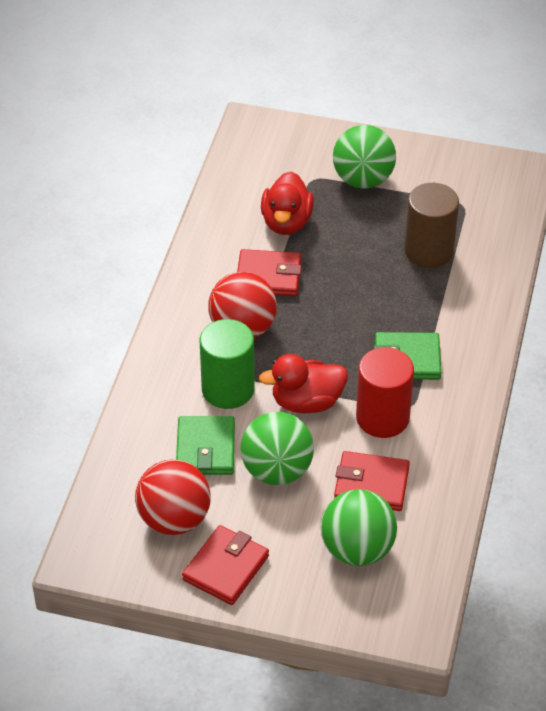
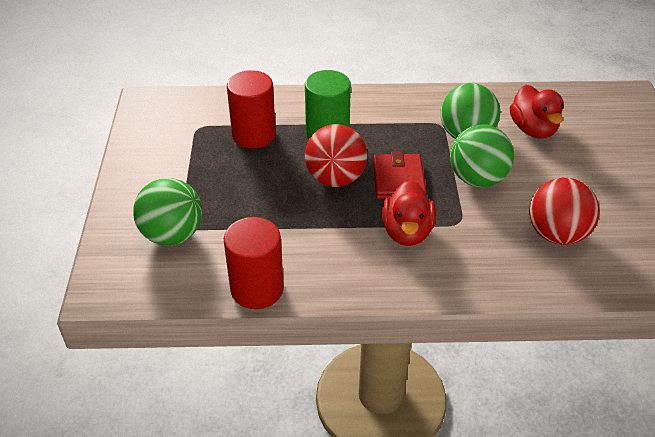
brown cylinder: 1 -> 0
green wallet: 2 -> 0
red cylinder: 1 -> 2
red wallet: 3 -> 1

